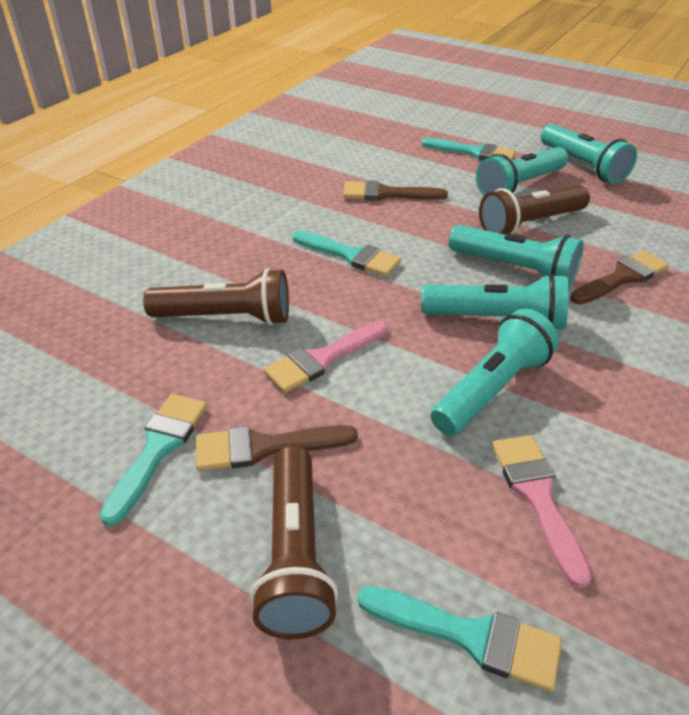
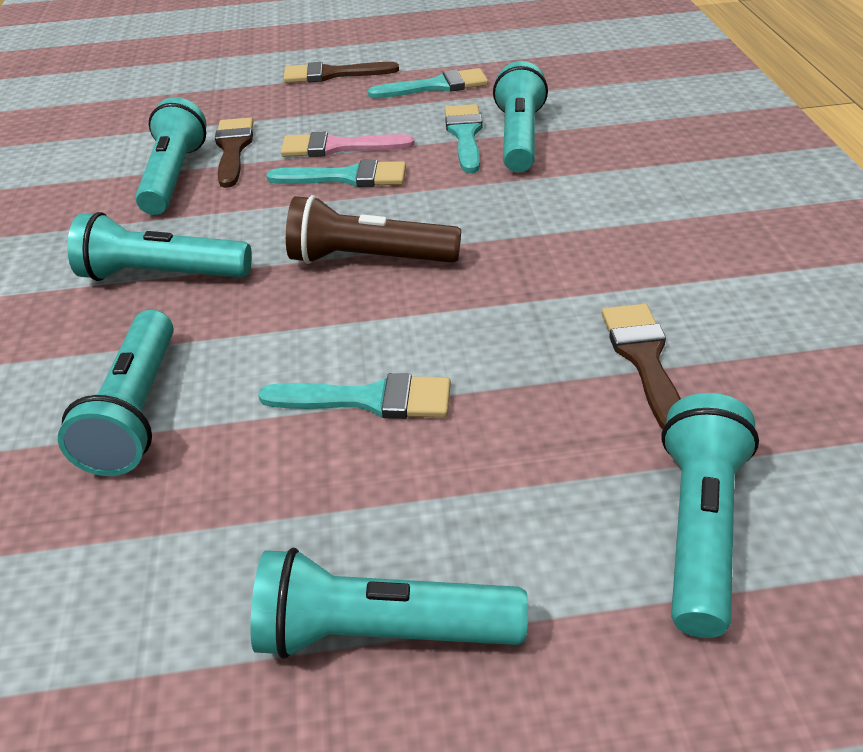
brown flashlight: 3 -> 1
pink brush: 2 -> 1
turquoise flashlight: 5 -> 6

